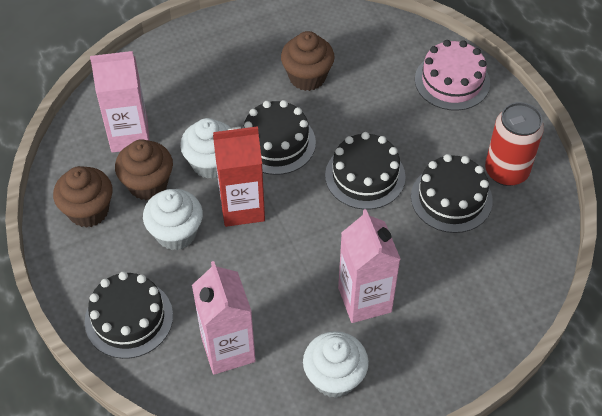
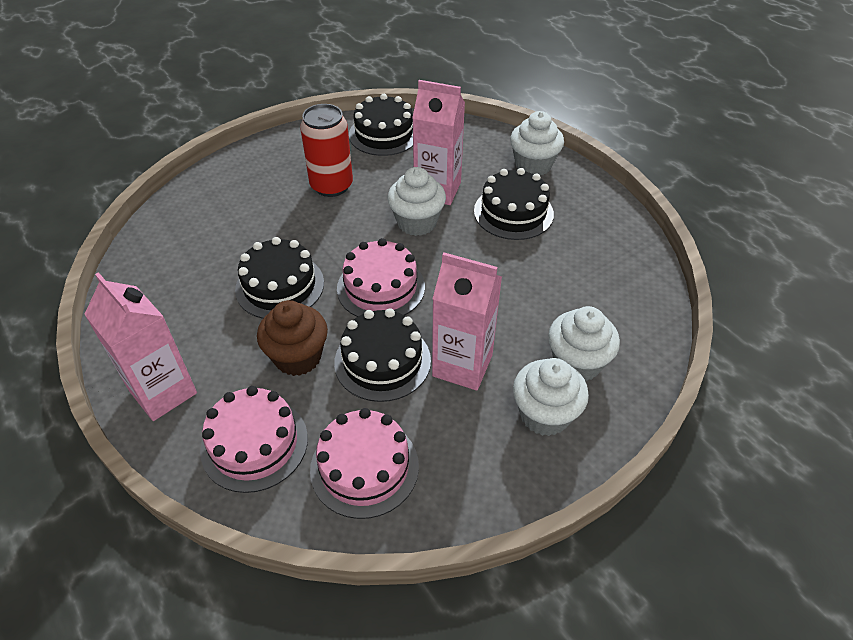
brown cupcake: 3 -> 1
pink cake: 1 -> 3
red carton: 1 -> 0
white cupcake: 3 -> 4

